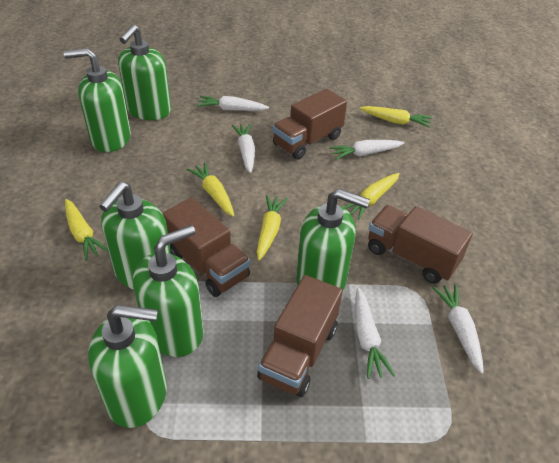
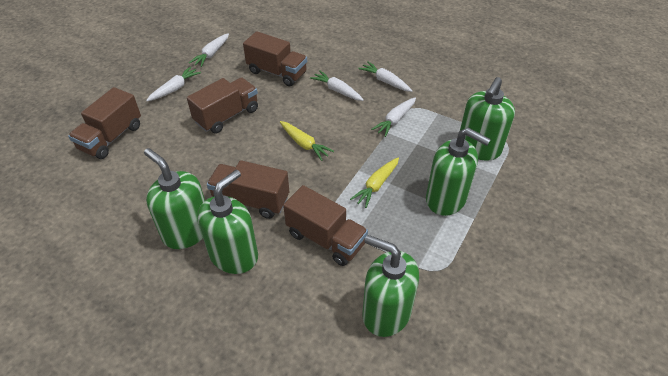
brown truck: 4 -> 5
green soap dispenser: 6 -> 5
yellow carrot: 5 -> 2

